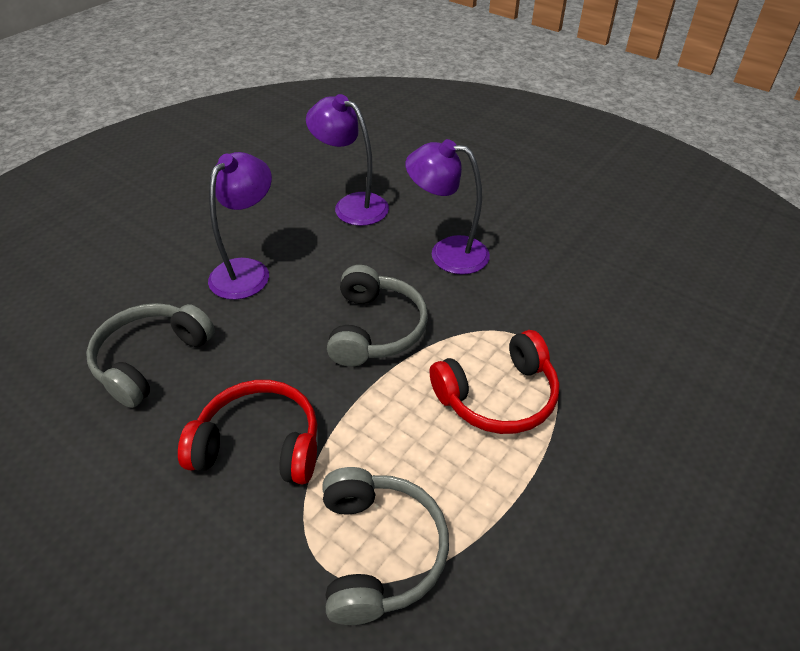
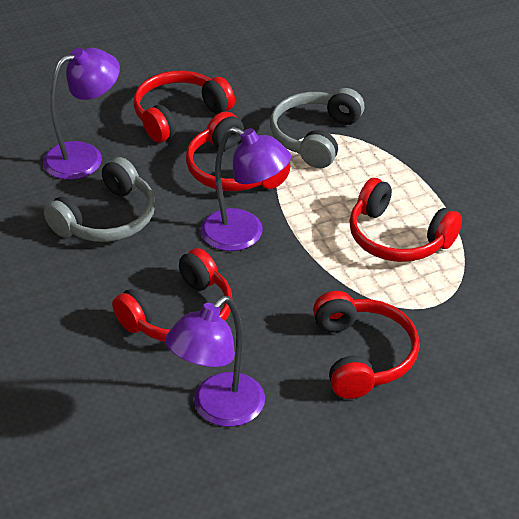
grey headphones: 3 -> 2
red headphones: 2 -> 5

